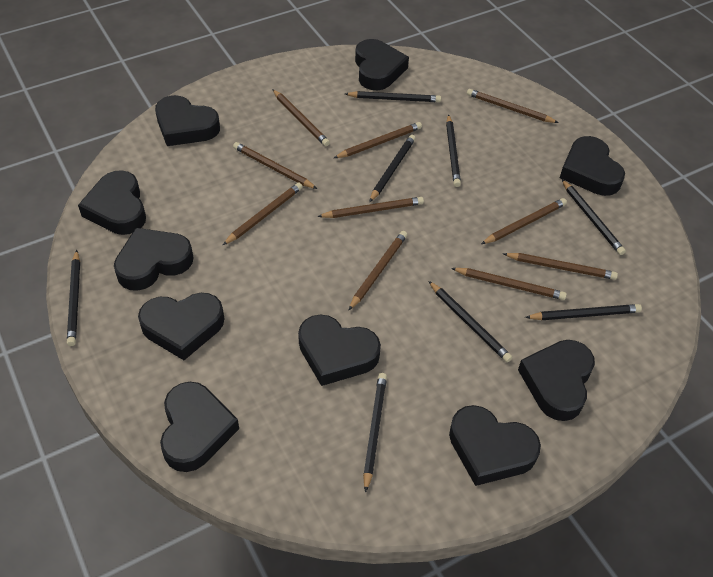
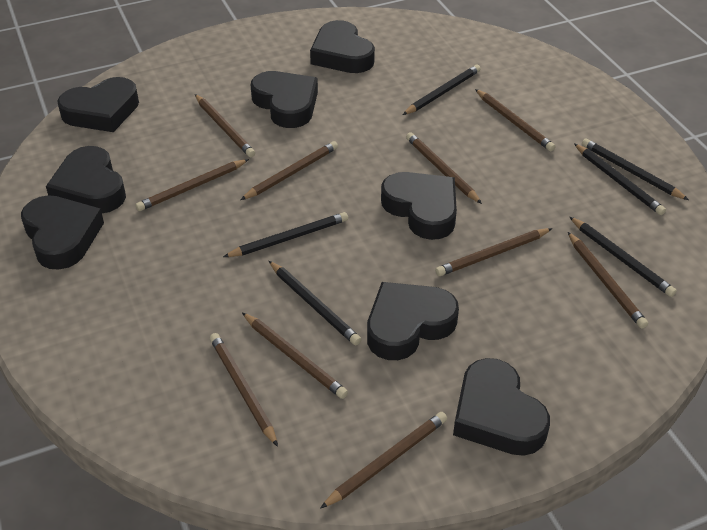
black heart: 10 -> 8
black pencil: 8 -> 6

